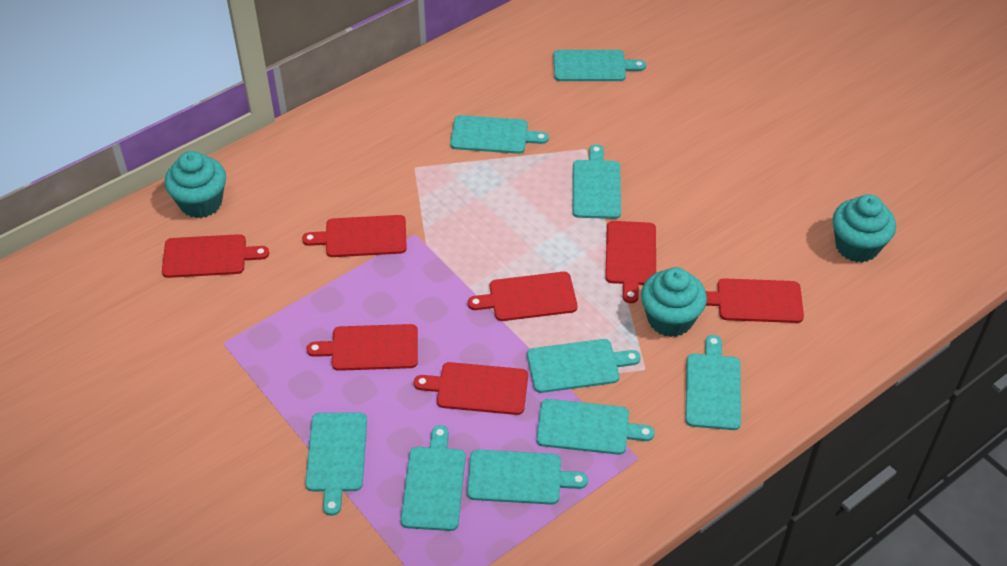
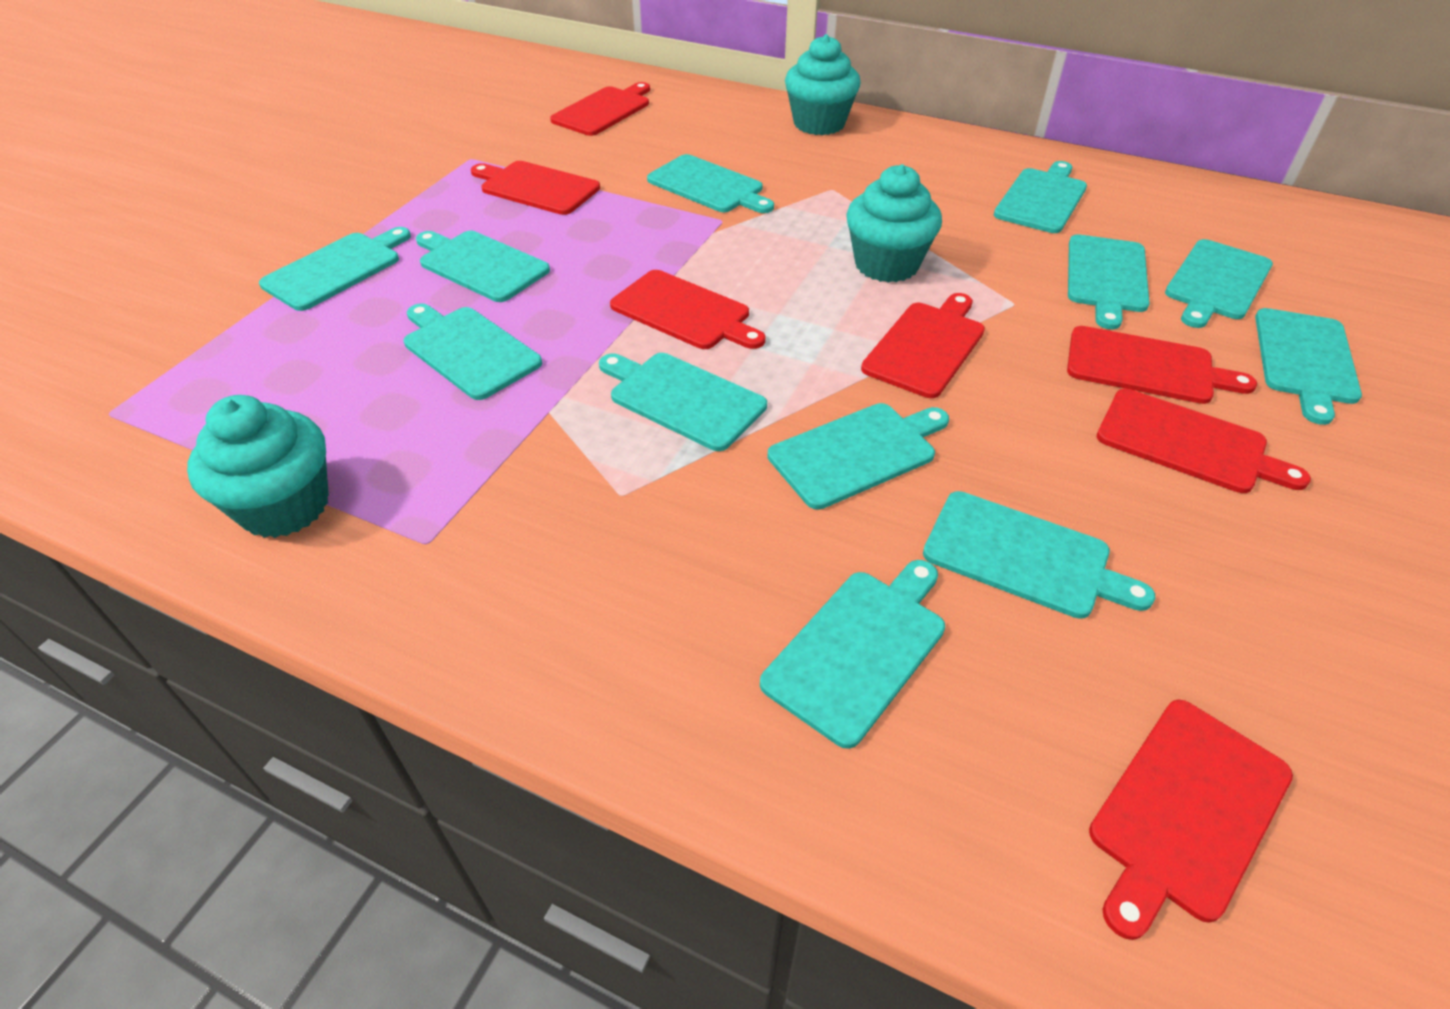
turquoise cutting board: 9 -> 12

